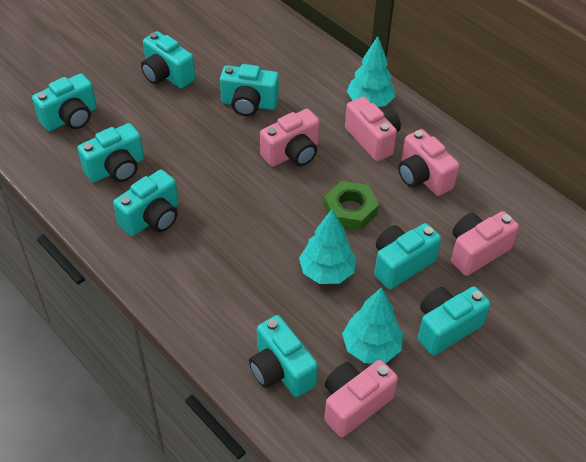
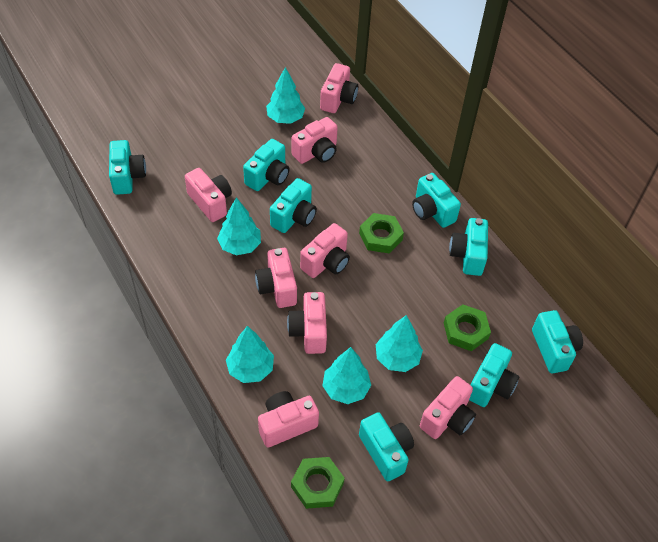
green nut: 1 -> 3
pink camera: 5 -> 8
turquoise tree: 3 -> 5

